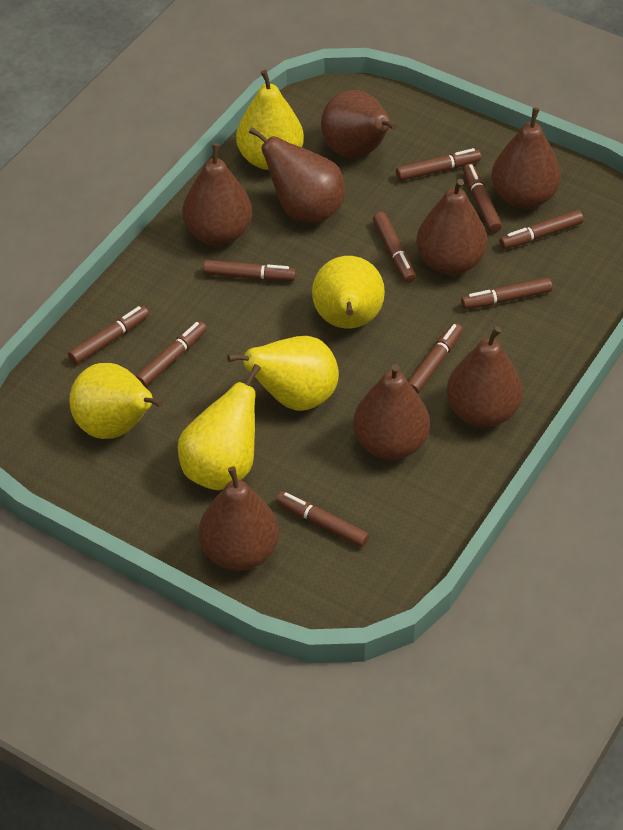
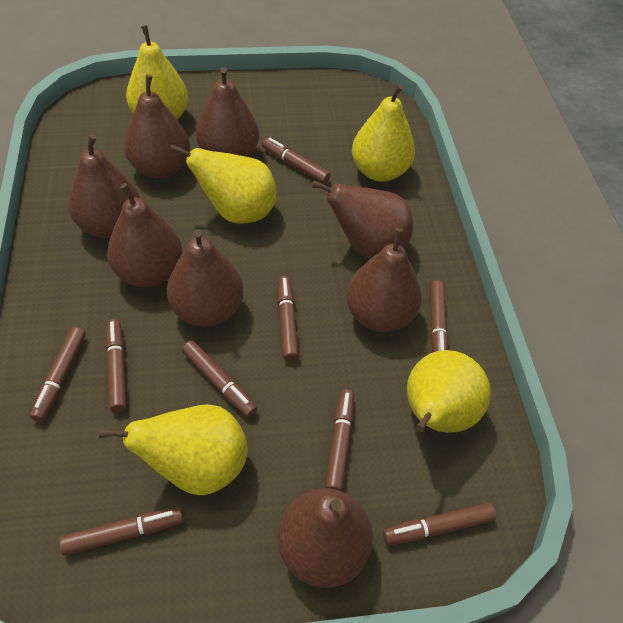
brown marker: 10 -> 9

